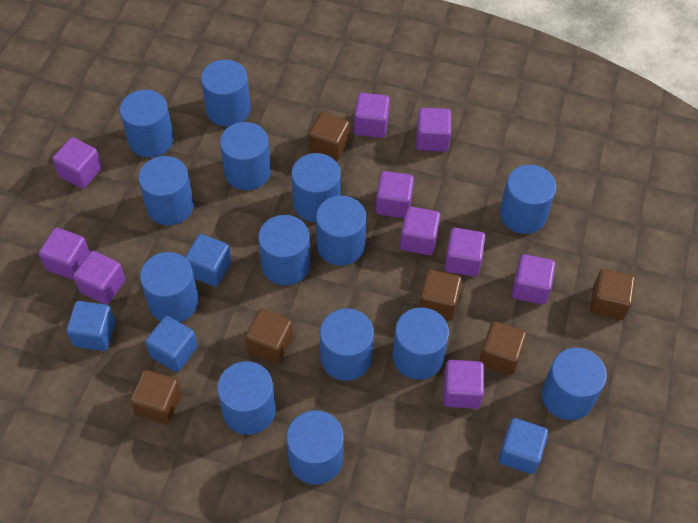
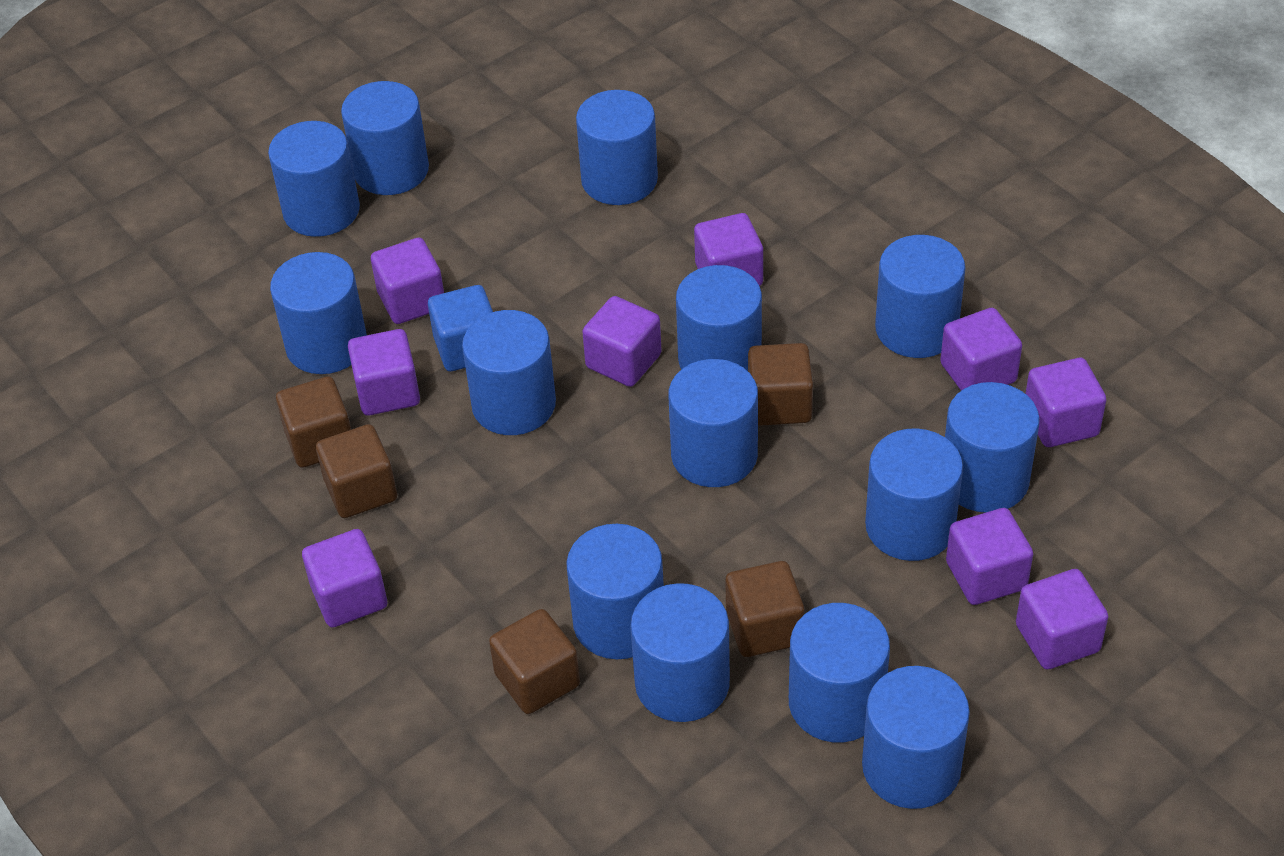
blue cube: 4 -> 1
brown cube: 6 -> 5
purple cube: 10 -> 9

